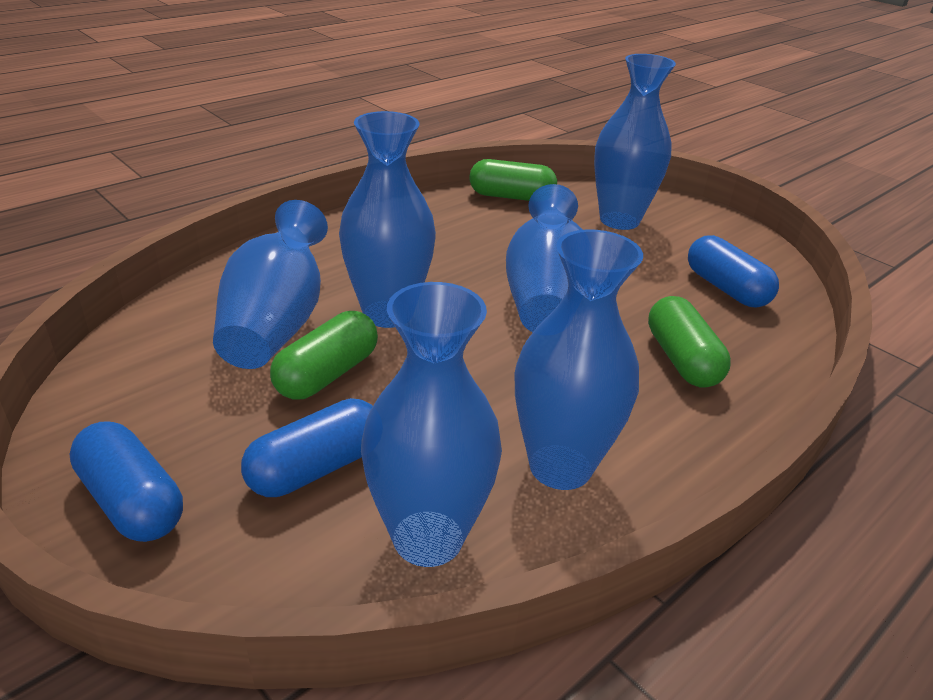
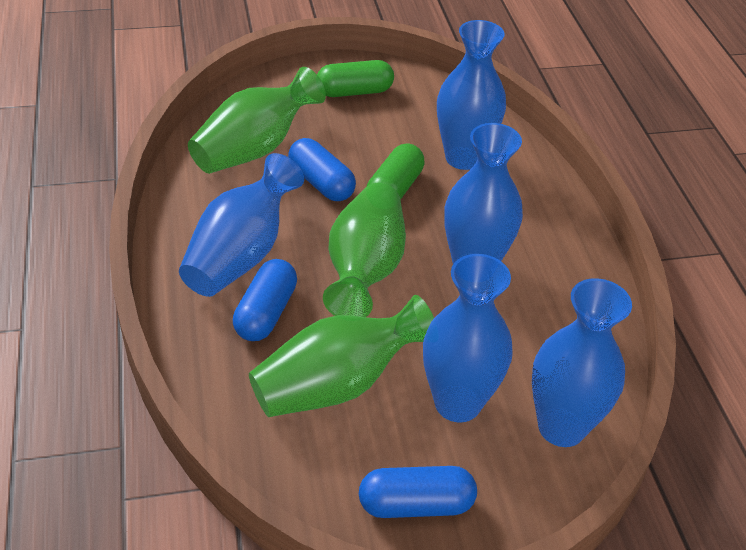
blue vase: 6 -> 5
green capsule: 3 -> 2
green vase: 0 -> 3

